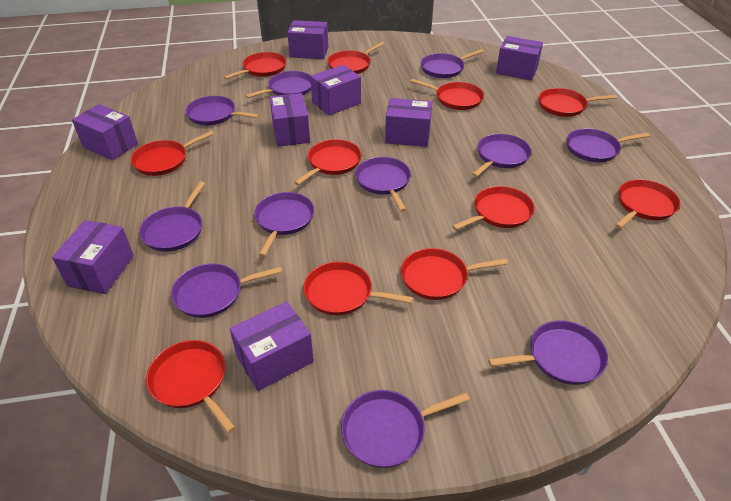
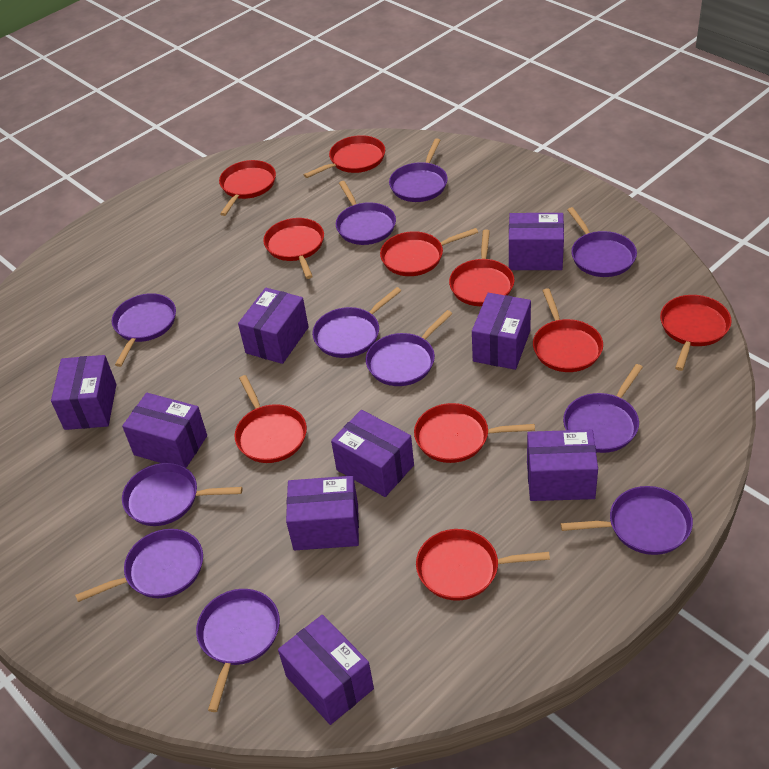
purple box: 8 -> 9
red pan: 11 -> 10

